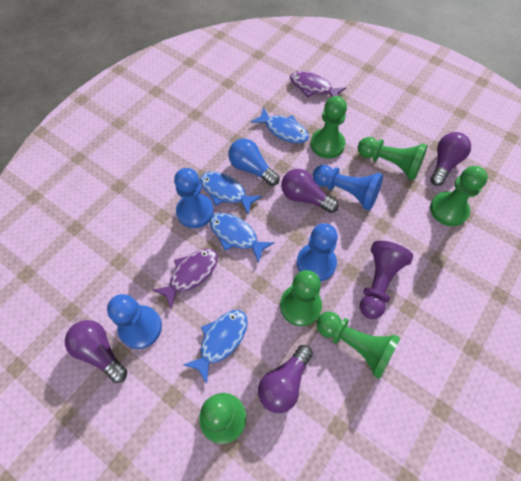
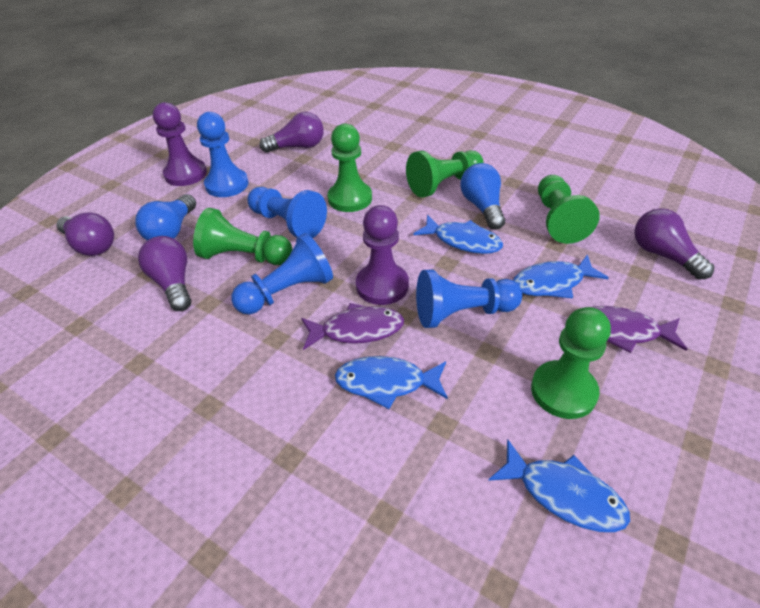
blue light bulb: 1 -> 2
green pawn: 6 -> 5
purple pawn: 1 -> 2

